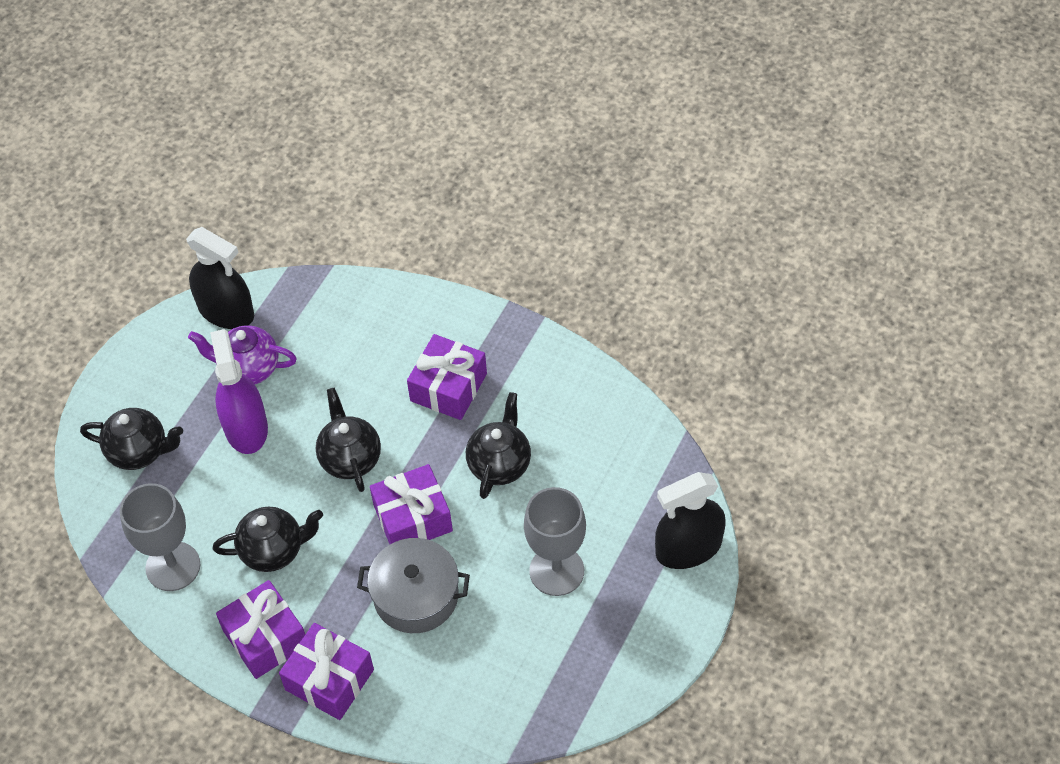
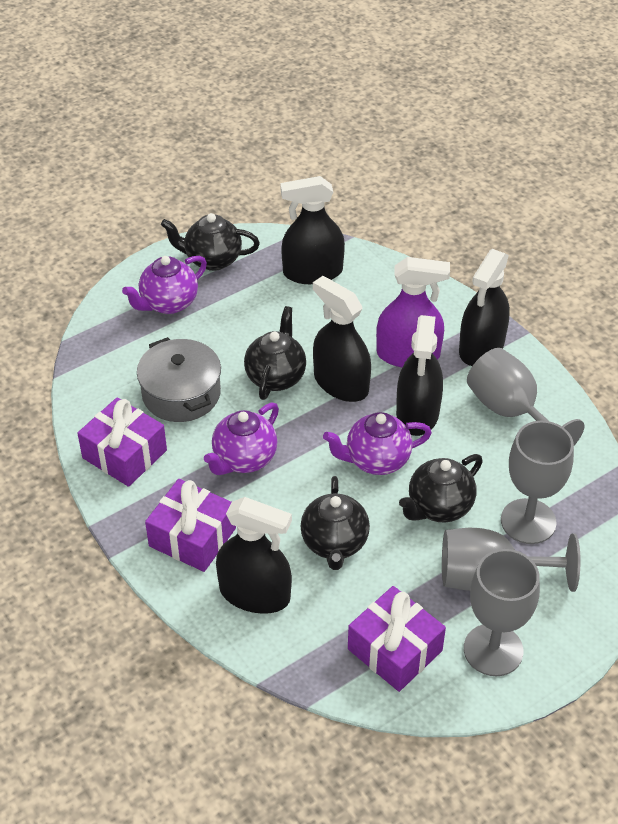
black spray bottle: 2 -> 5
grey goblet: 2 -> 4
purple gift: 4 -> 3
purple teapot: 1 -> 3

